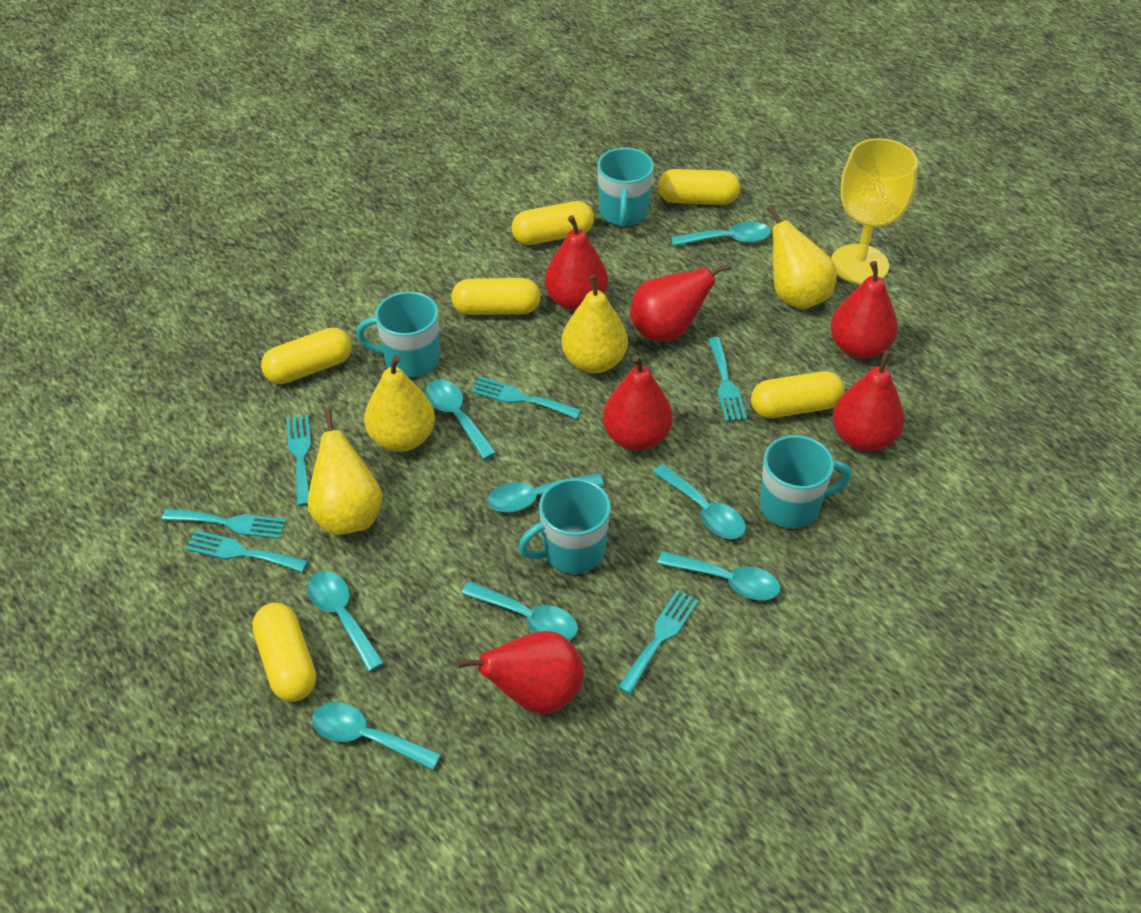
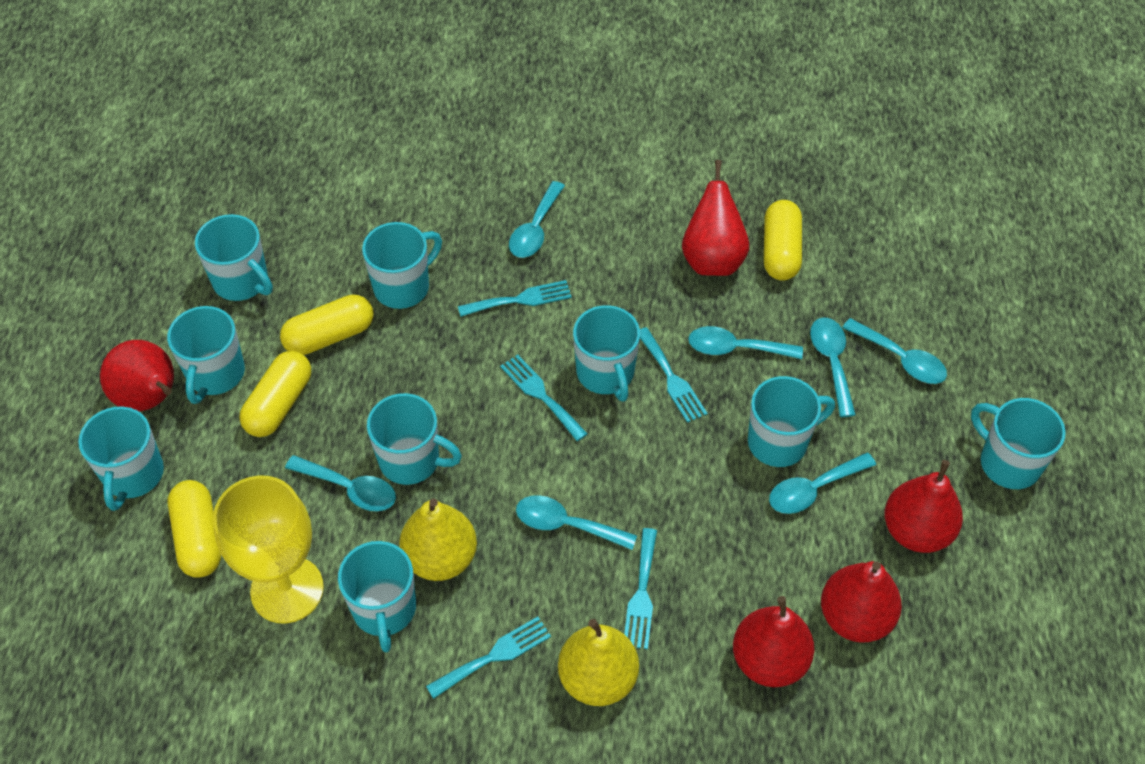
red pear: 6 -> 5
turquoise fork: 6 -> 5
turquoise mug: 4 -> 9
turquoise spoon: 8 -> 7
yellow capsule: 6 -> 4
yellow pear: 4 -> 2

